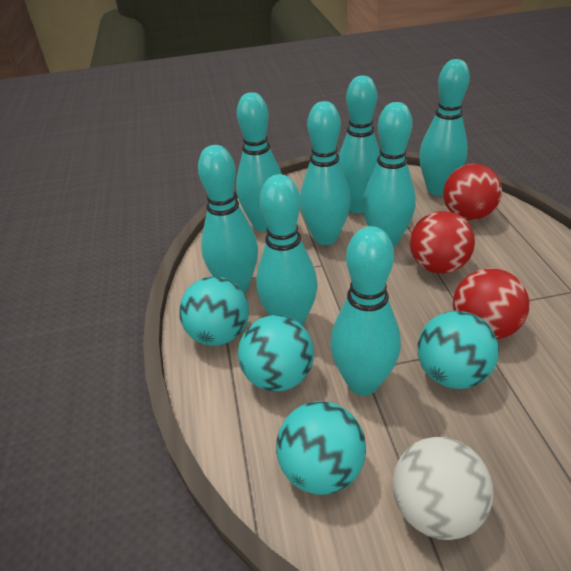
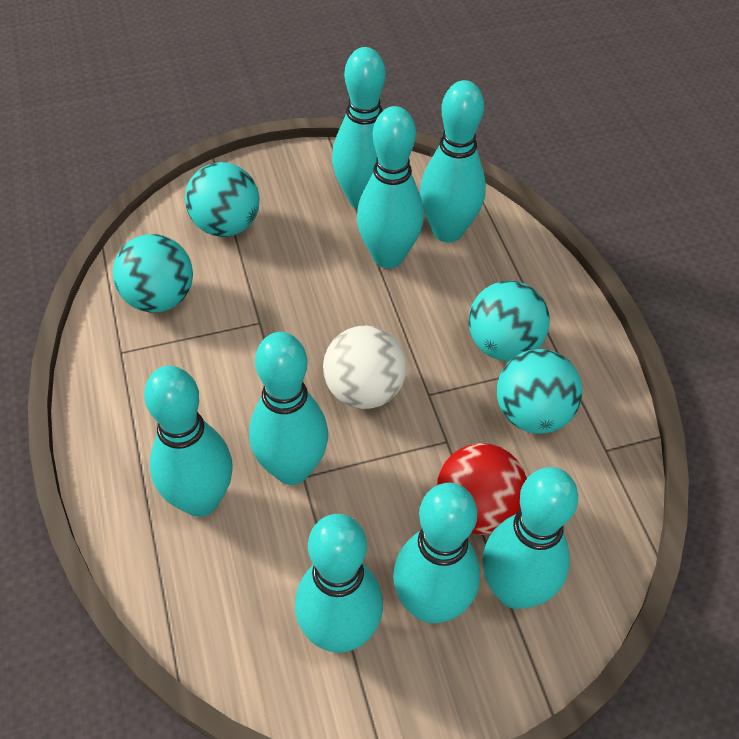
red ball: 3 -> 1

